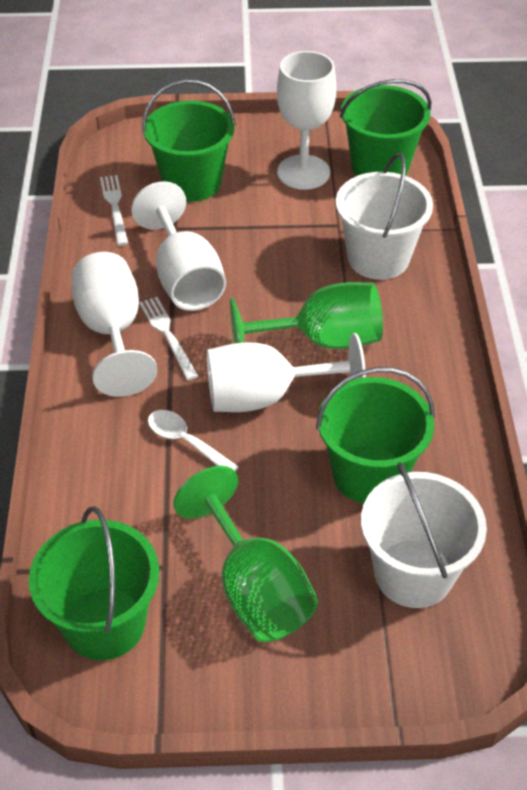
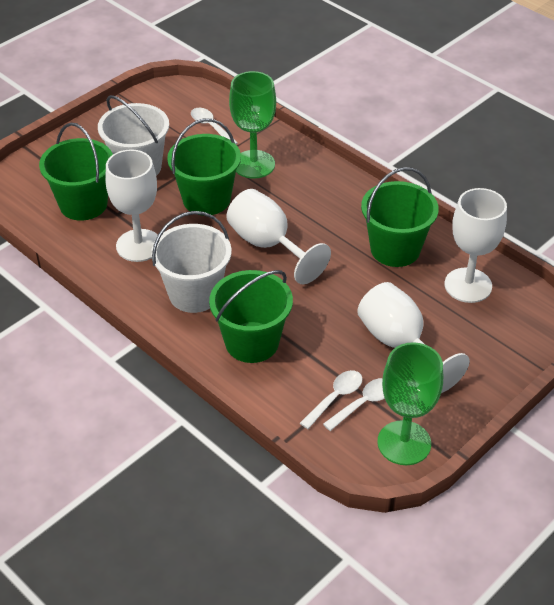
white fork: 2 -> 0
white spoon: 1 -> 3

